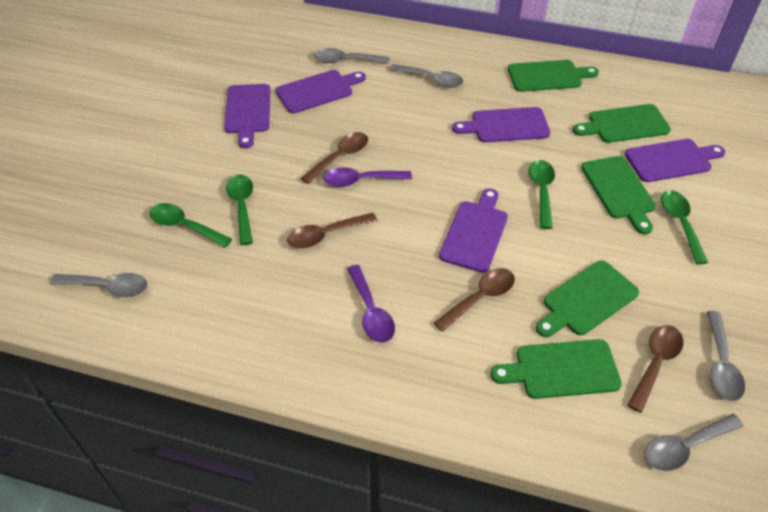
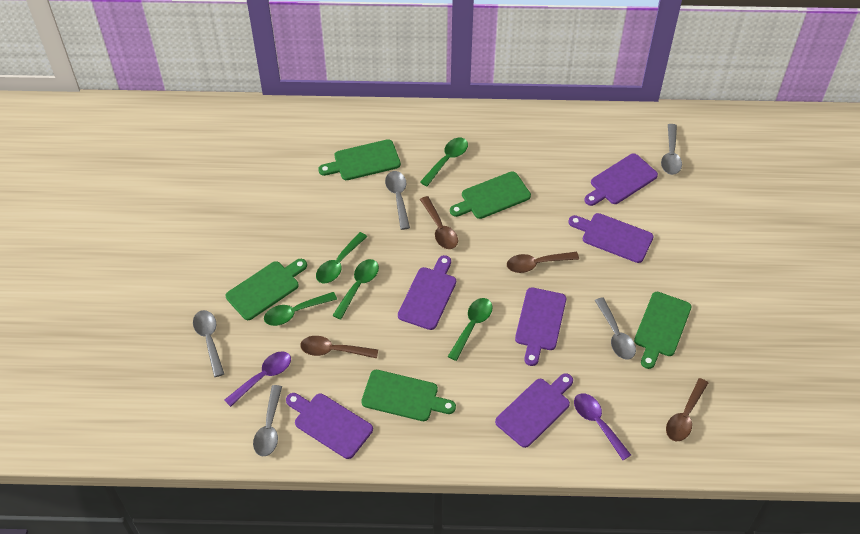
green spoon: 4 -> 5
purple cutting board: 5 -> 6

